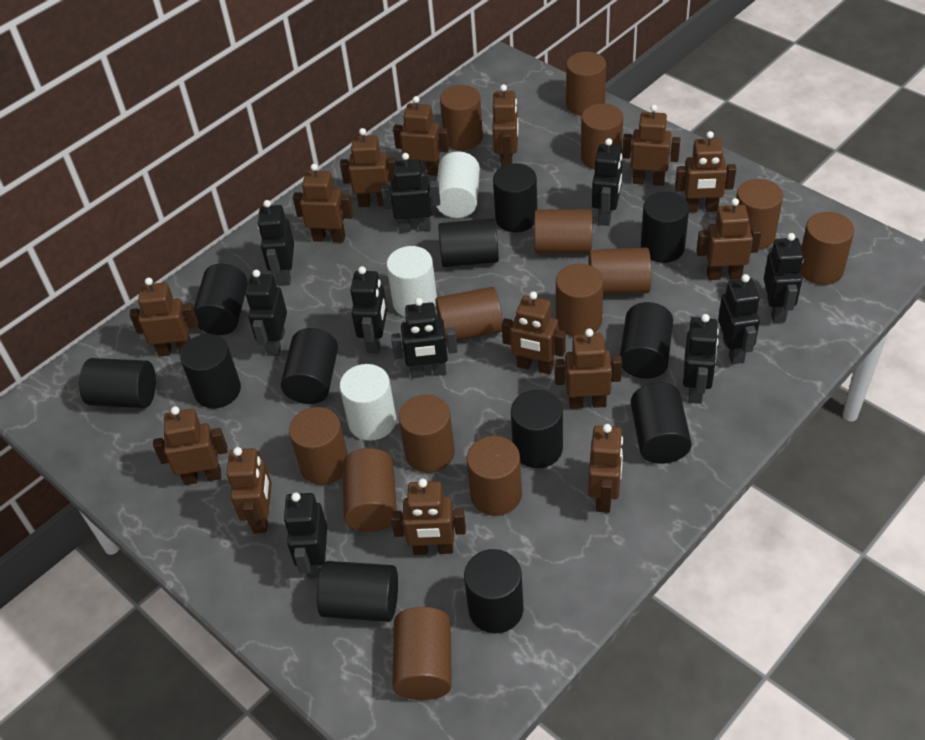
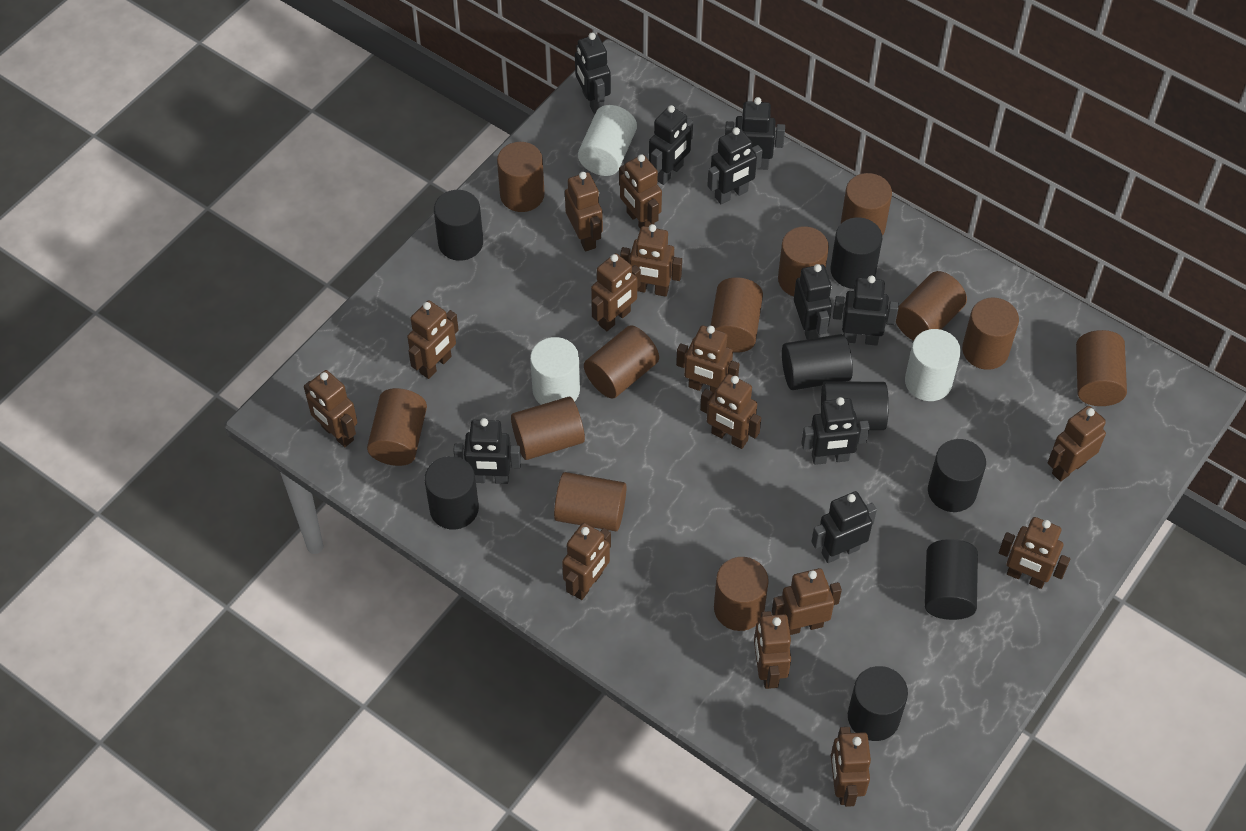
black cylinder: 12 -> 8
black robot: 10 -> 9
brown cylinder: 14 -> 12

